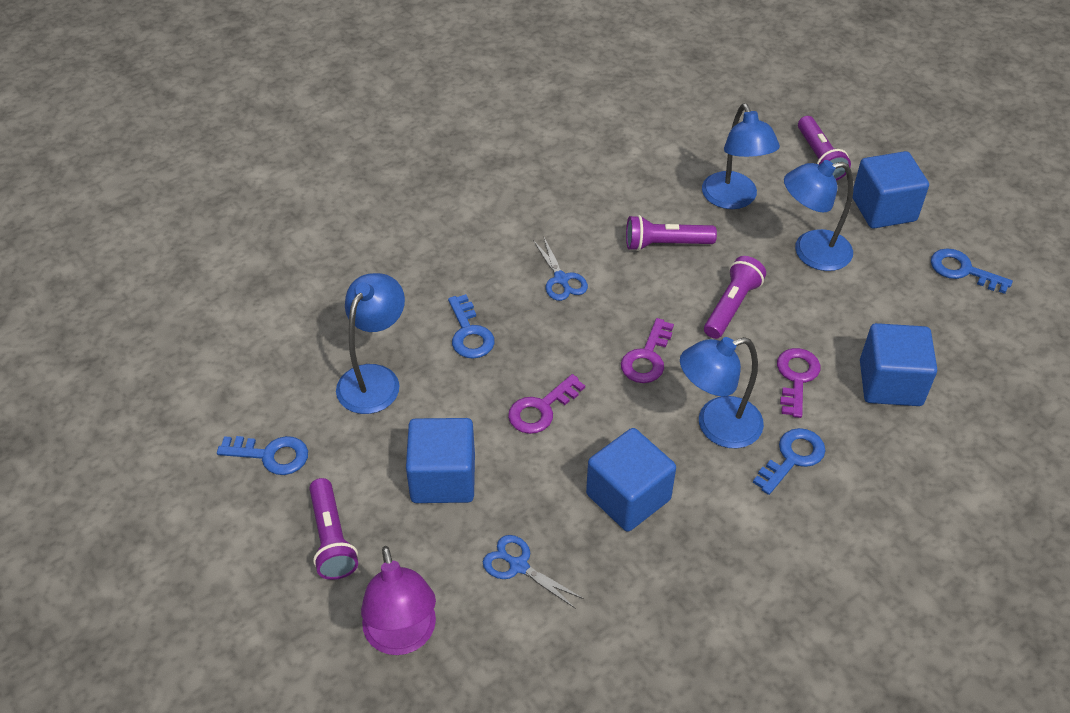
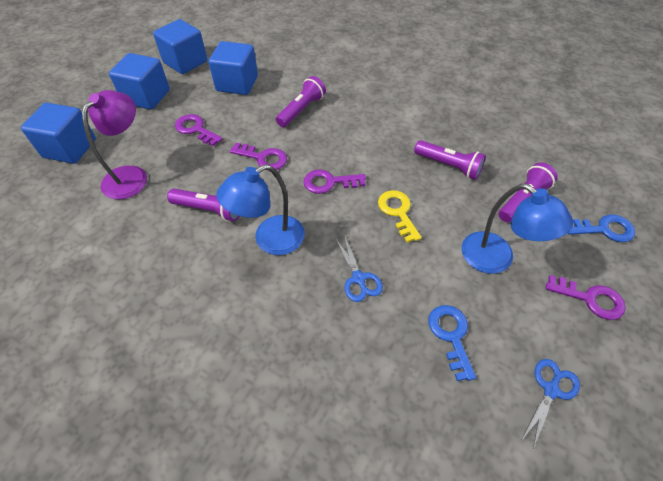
blue key: 4 -> 2
blue lamp: 4 -> 2
purple key: 3 -> 4
yellow key: 0 -> 1

